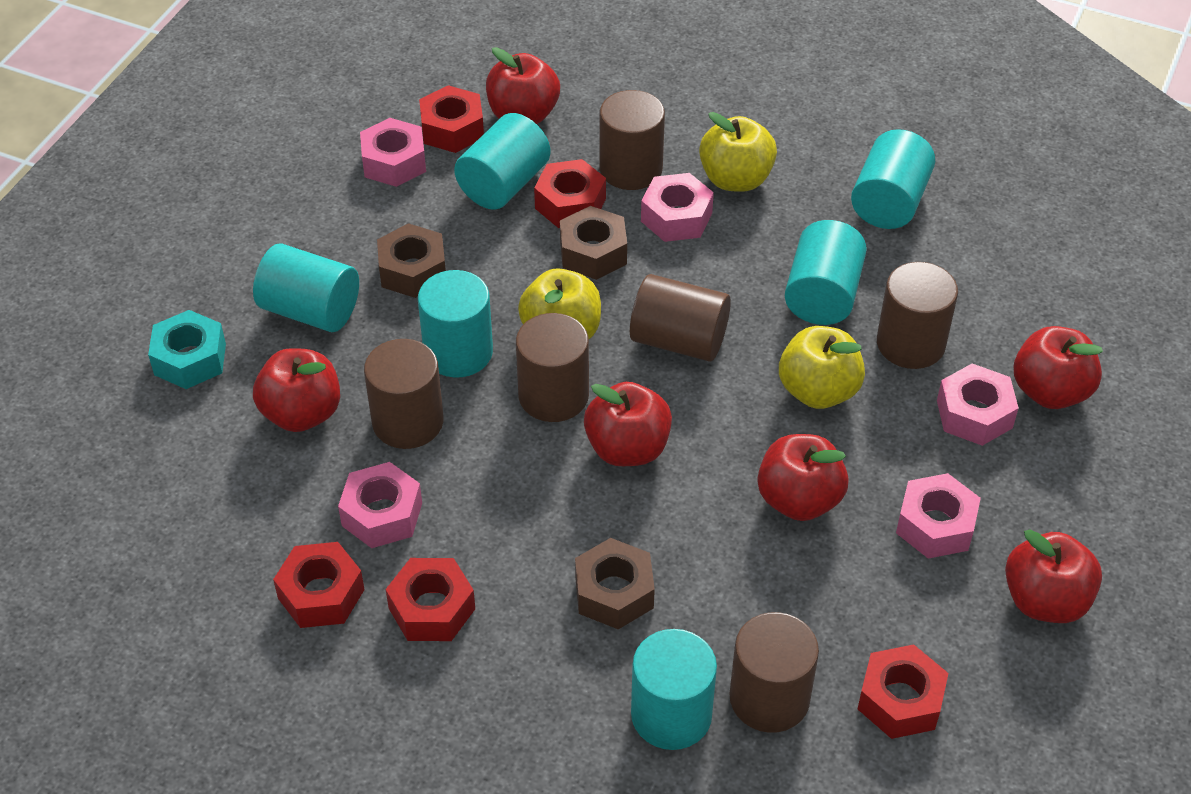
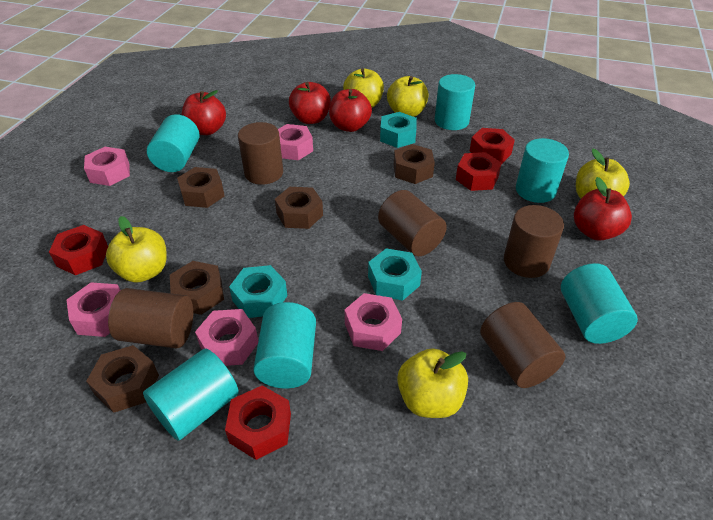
brown cylinder: 6 -> 5
brown nut: 3 -> 5
red apple: 6 -> 4
red nut: 5 -> 4
turquoise nut: 1 -> 3
yellow apple: 3 -> 5

